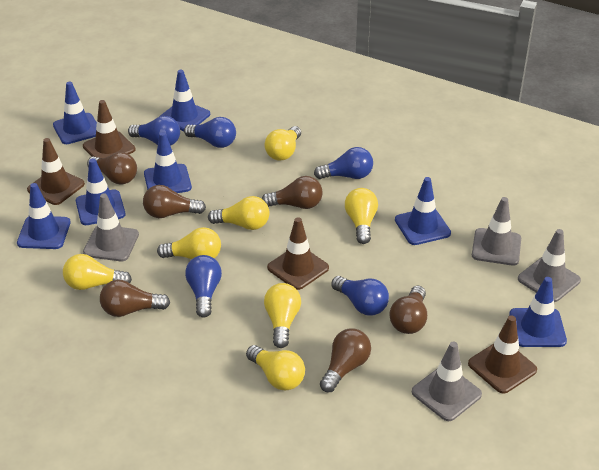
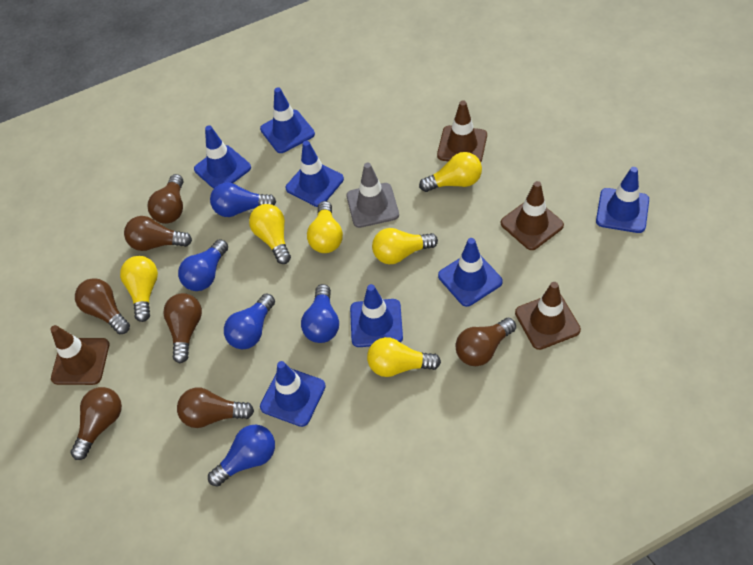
brown light bulb: 6 -> 7
grey traffic cone: 4 -> 1
yellow light bulb: 7 -> 6

